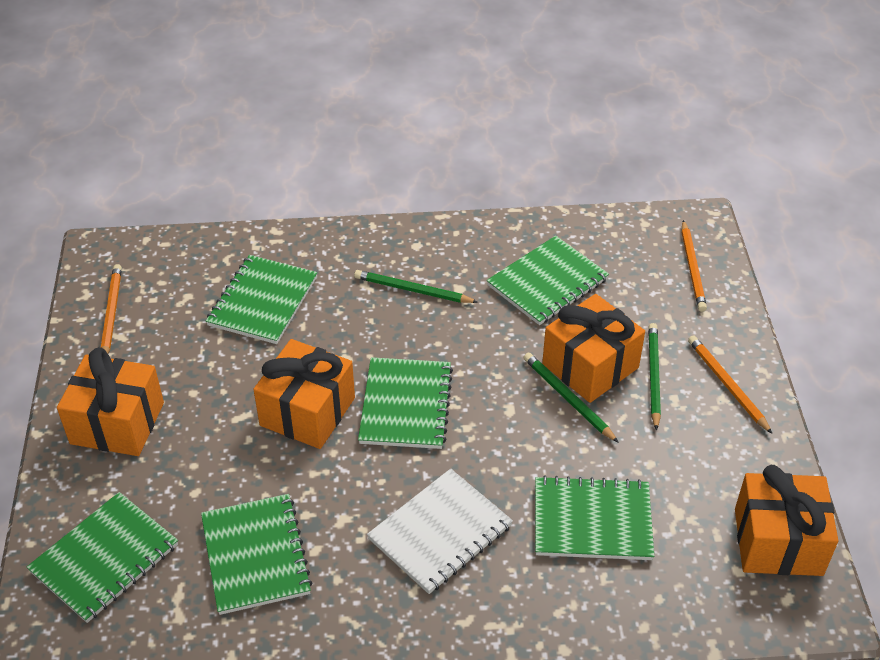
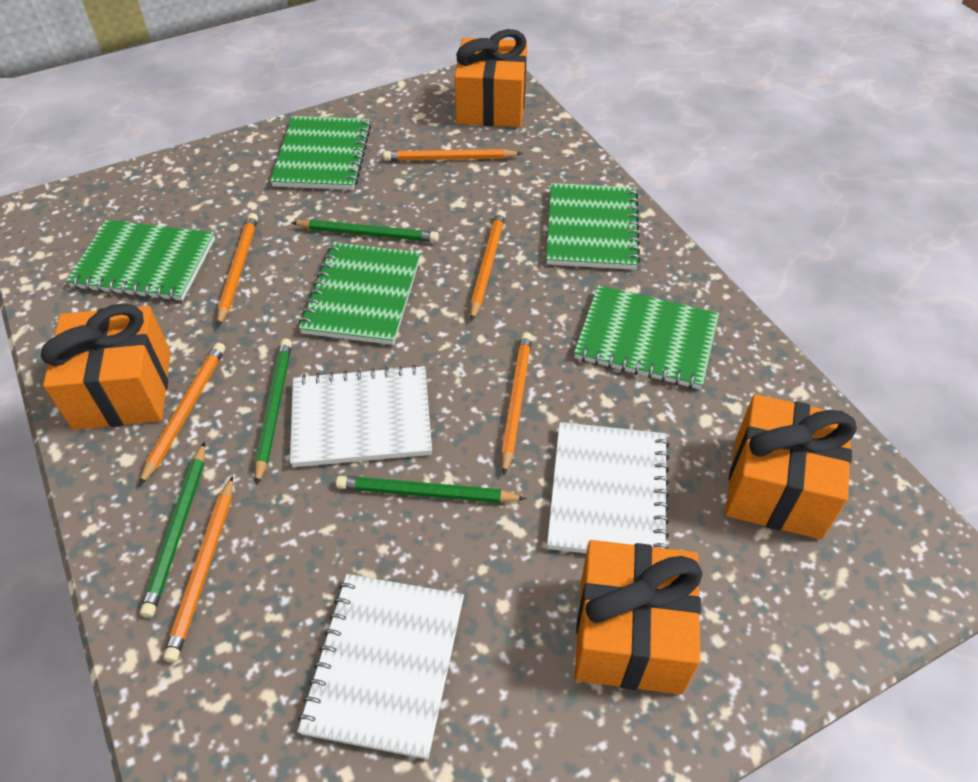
green notebook: 6 -> 5
green pencil: 3 -> 4
orange pencil: 3 -> 6
white notebook: 1 -> 3

